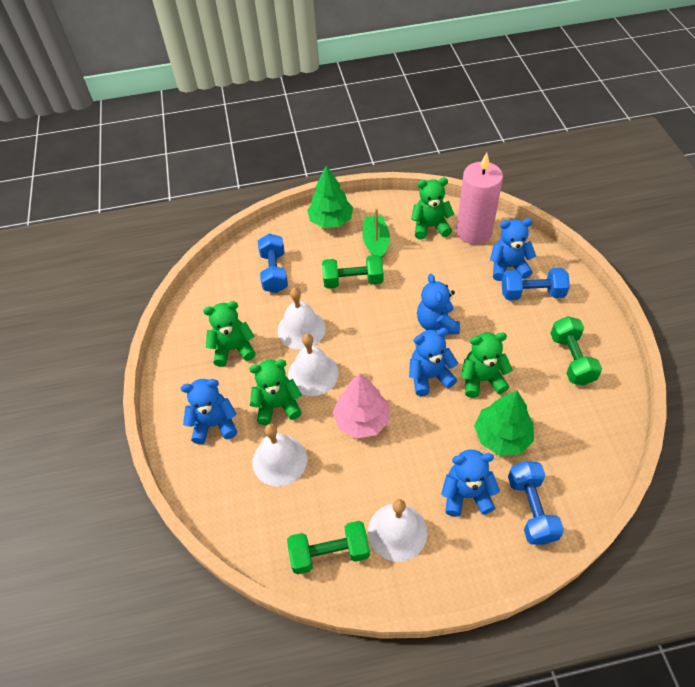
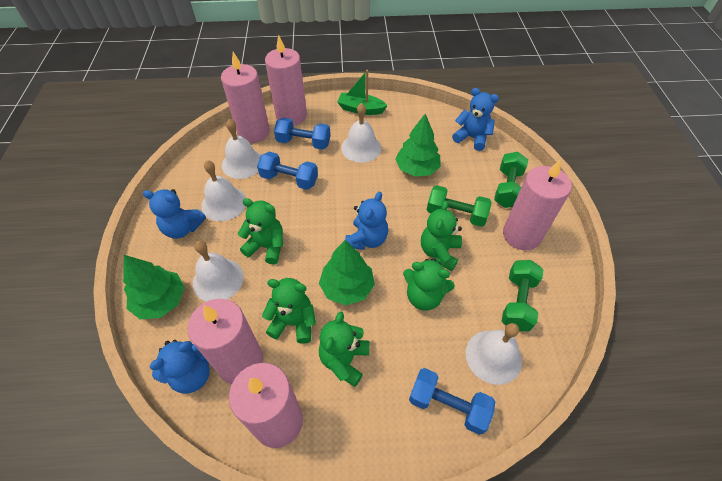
blue teddy bear: 5 -> 4
green teddy bear: 4 -> 5
green tree: 2 -> 3
pink candle: 1 -> 5
pink tree: 1 -> 0
white bell: 4 -> 5

